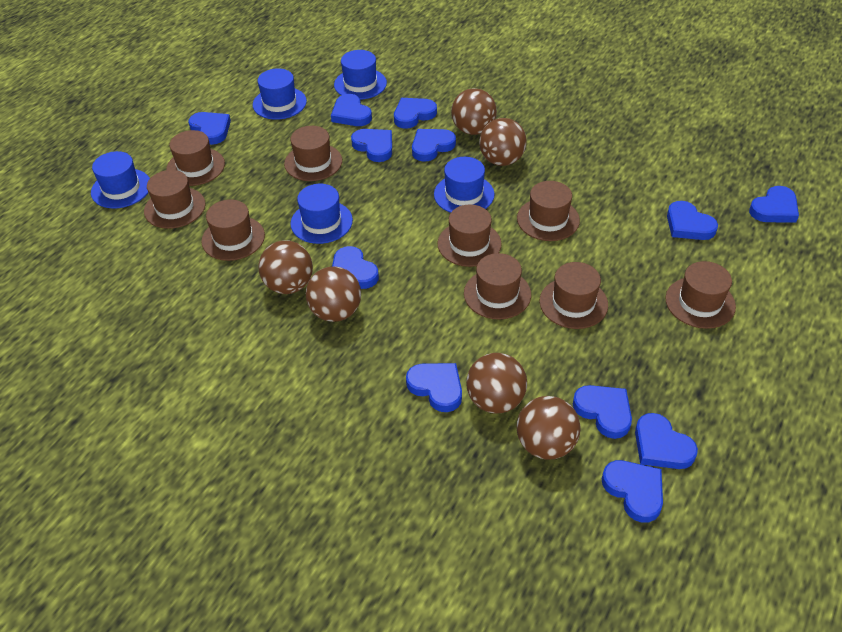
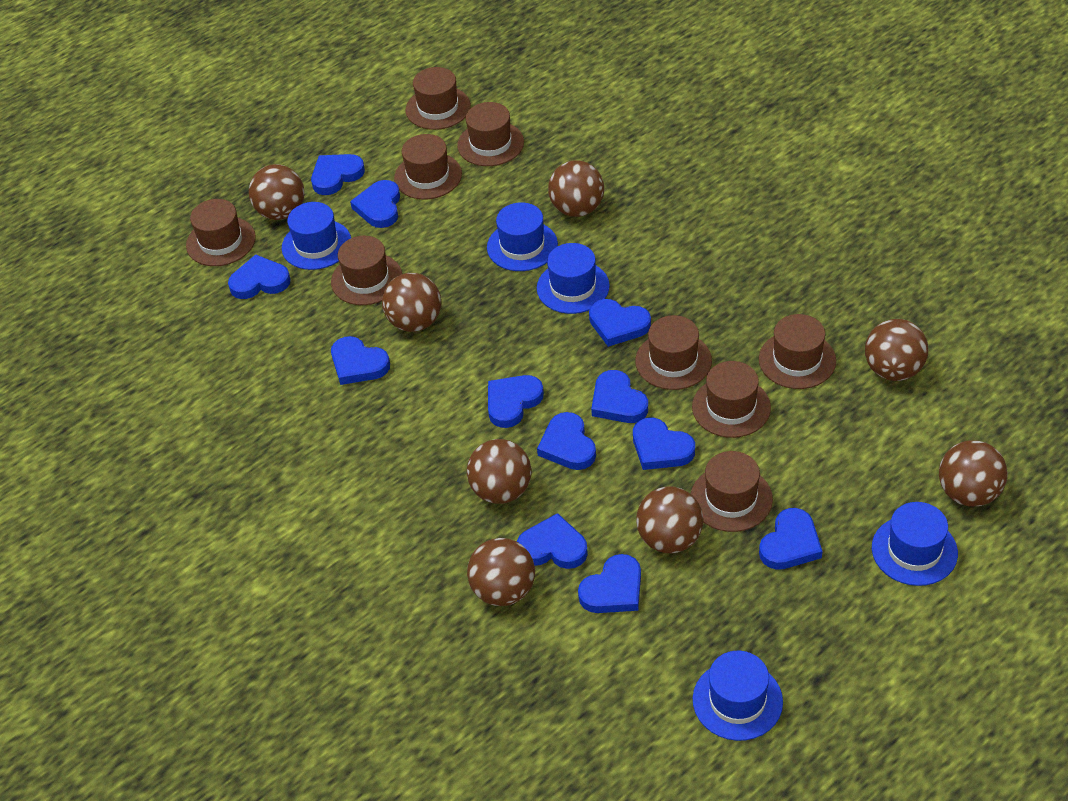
brown ball: 6 -> 8

